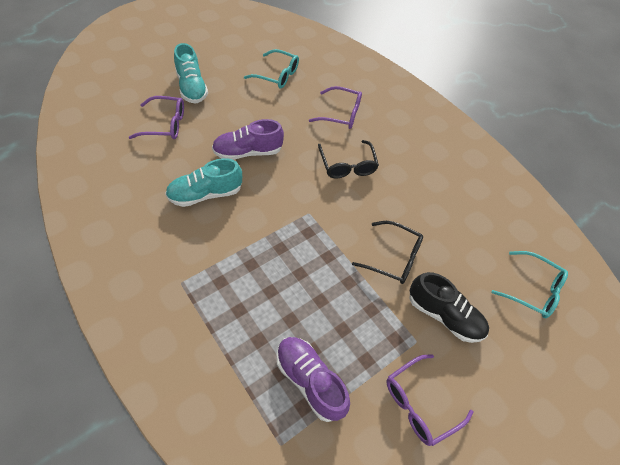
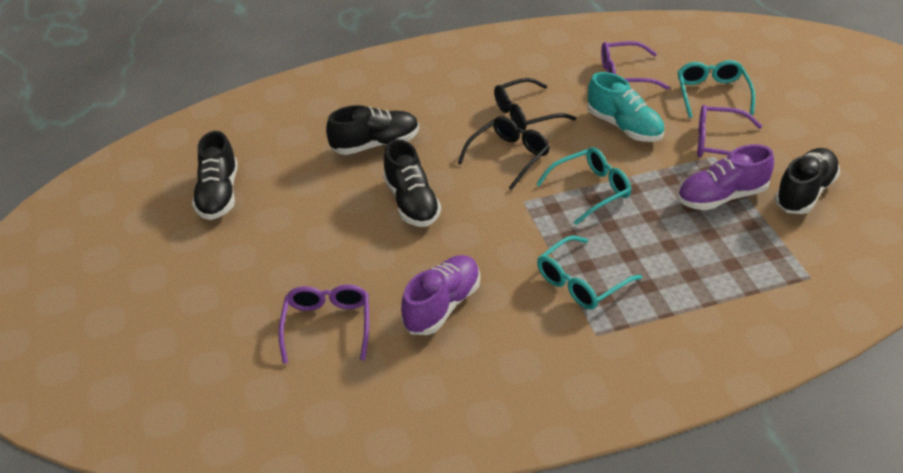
black shoe: 1 -> 4
turquoise glasses: 2 -> 3
turquoise shoe: 2 -> 1

